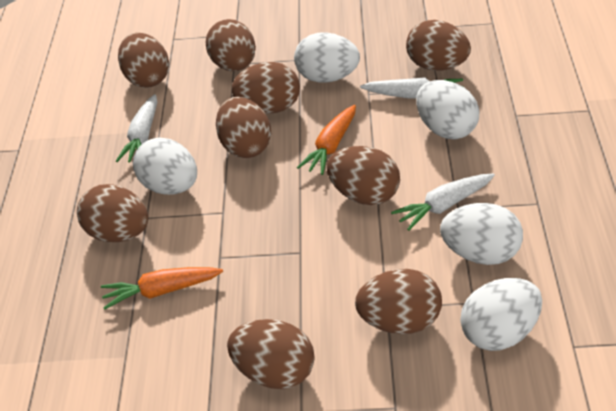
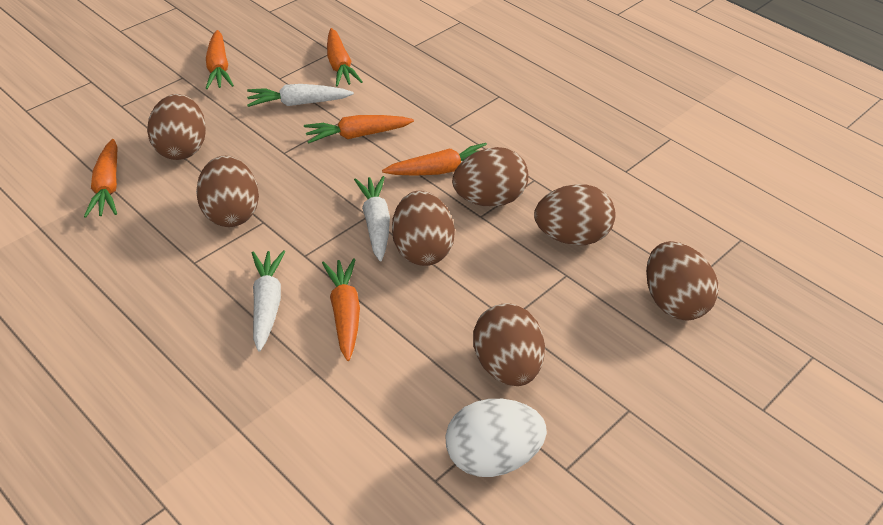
brown egg: 9 -> 7
orange carrot: 2 -> 6
white egg: 5 -> 1

